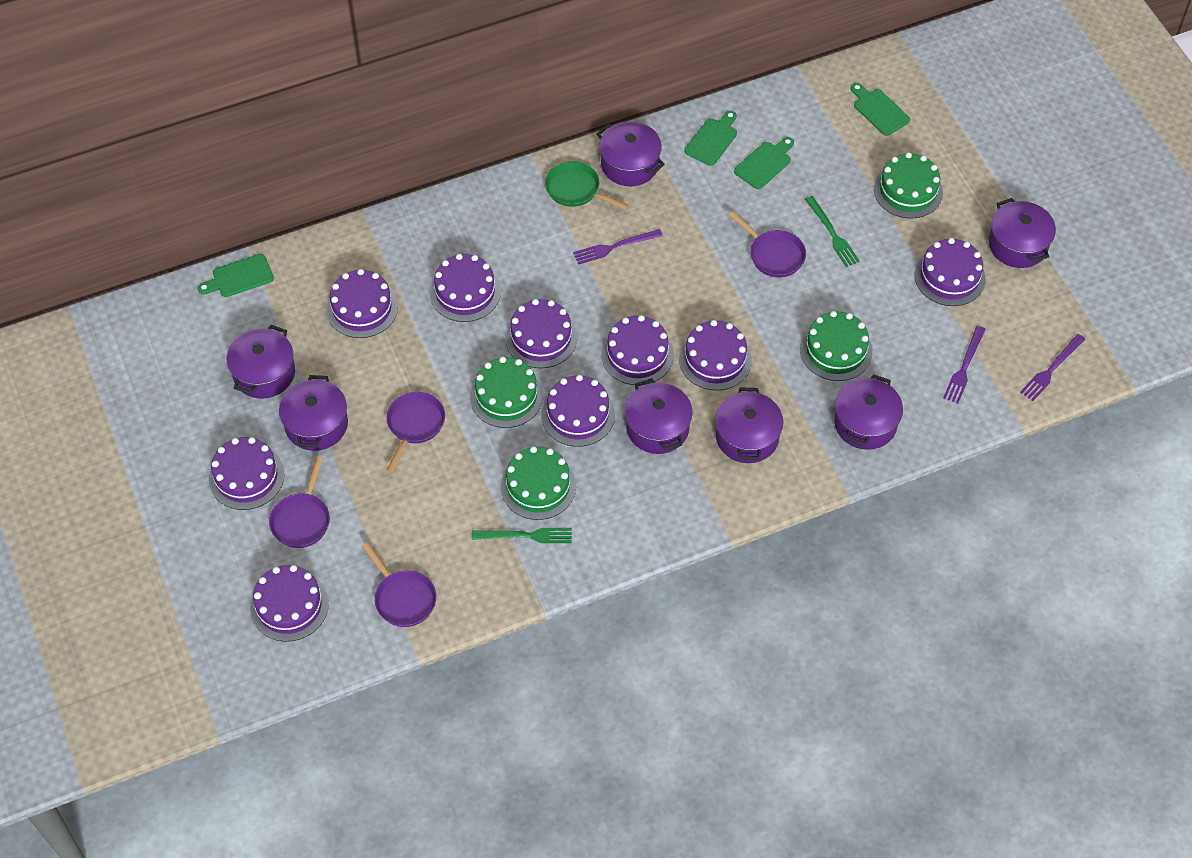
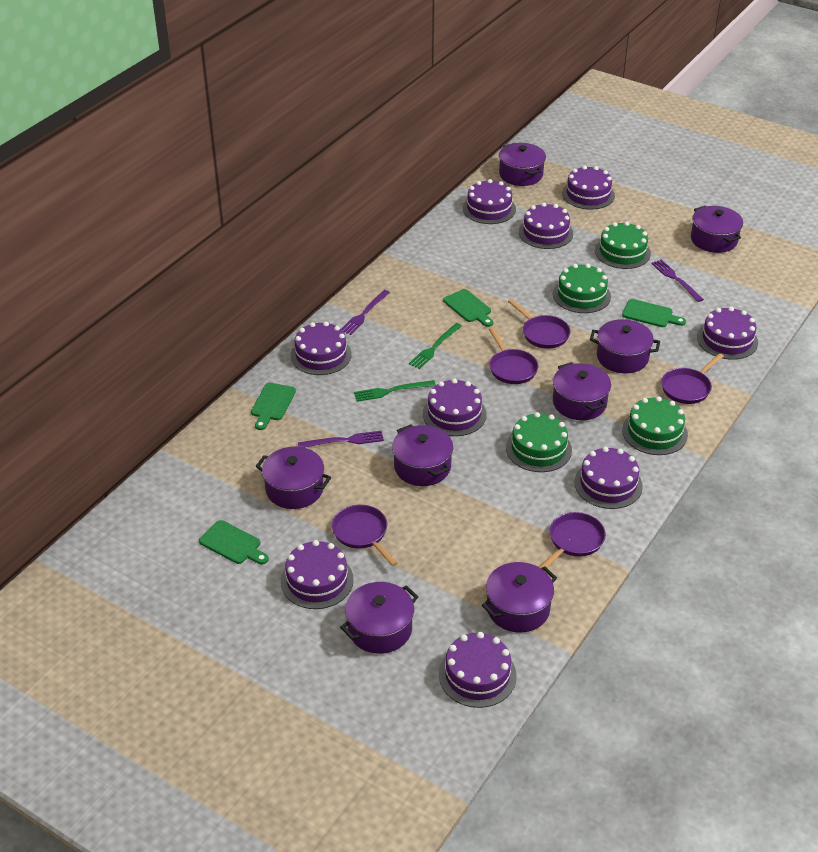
green pan: 1 -> 0
purple pan: 4 -> 5
purple pot: 7 -> 8

